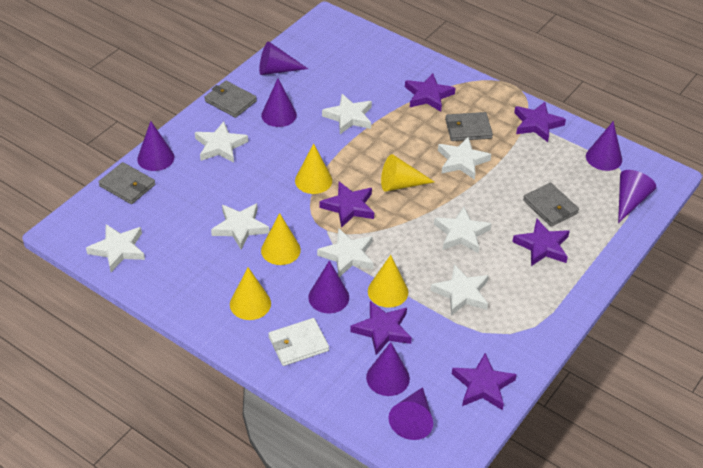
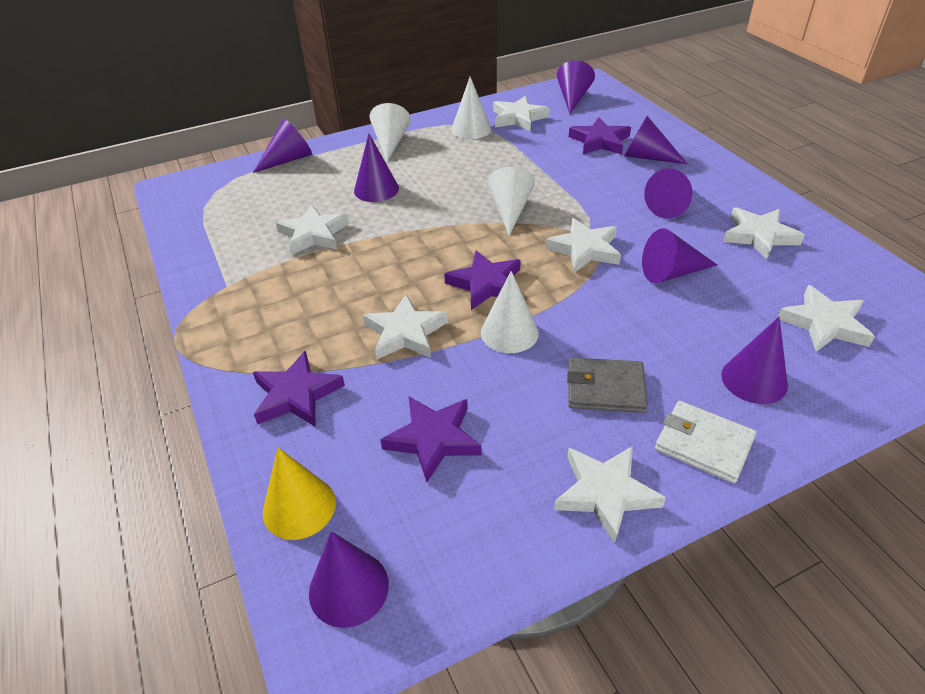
grey wallet: 4 -> 1
purple star: 6 -> 4
white cone: 0 -> 4
white star: 8 -> 7
yellow cone: 5 -> 1

